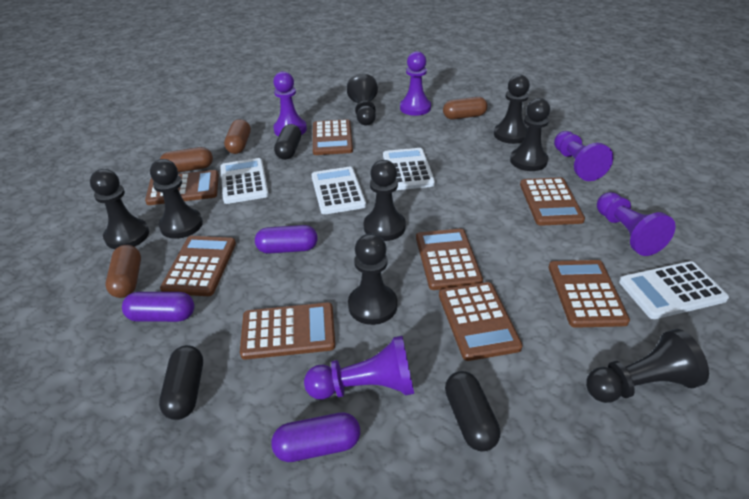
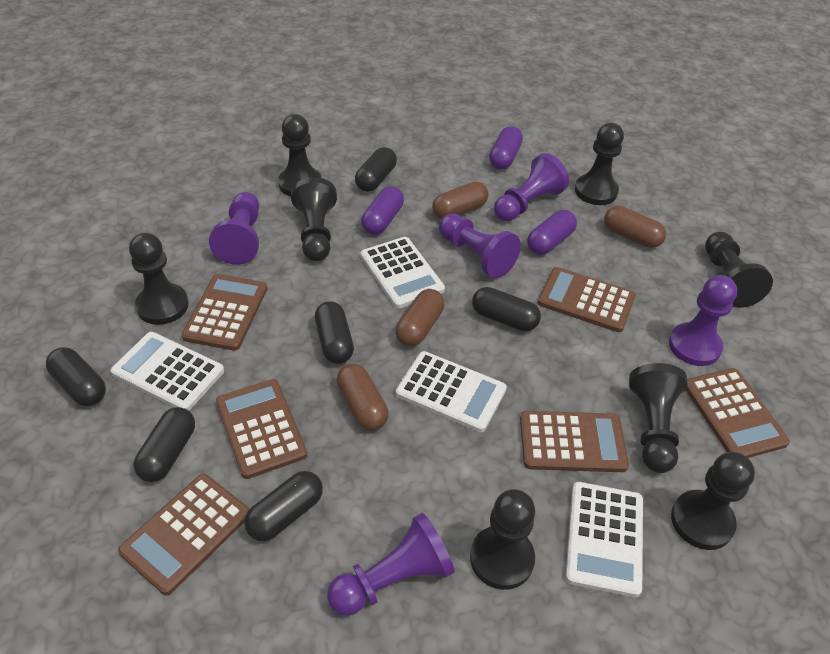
black capsule: 3 -> 6
brown calculator: 8 -> 6

